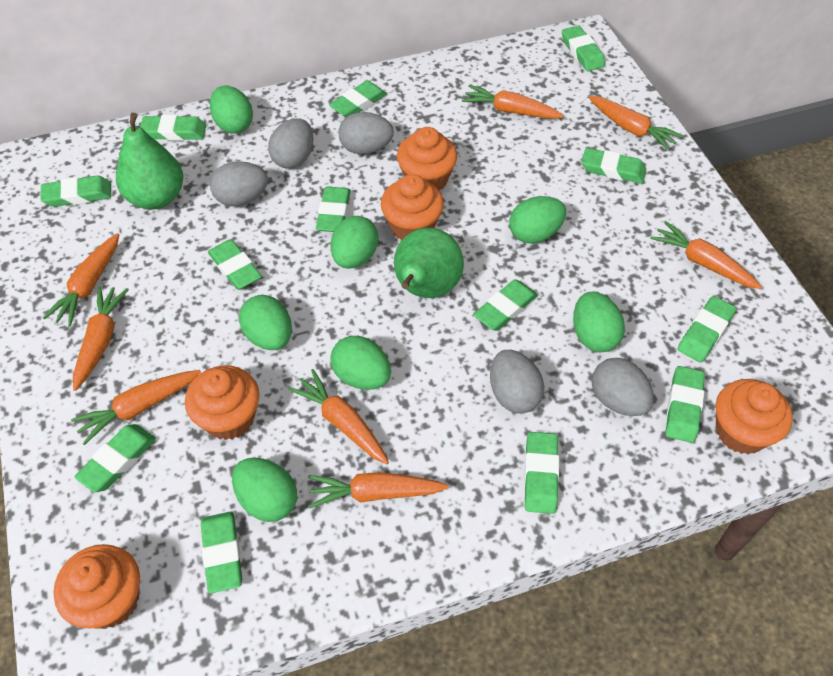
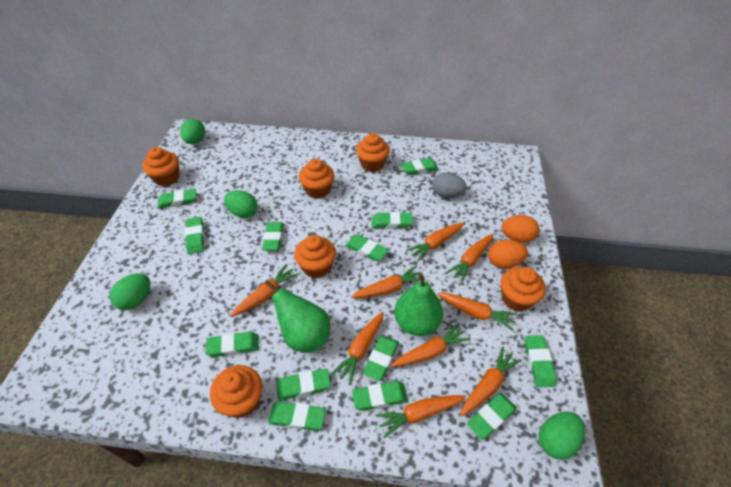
green egg: 7 -> 4
grey egg: 5 -> 1
orange carrot: 8 -> 9
orange cupcake: 5 -> 6
orange egg: 0 -> 2

